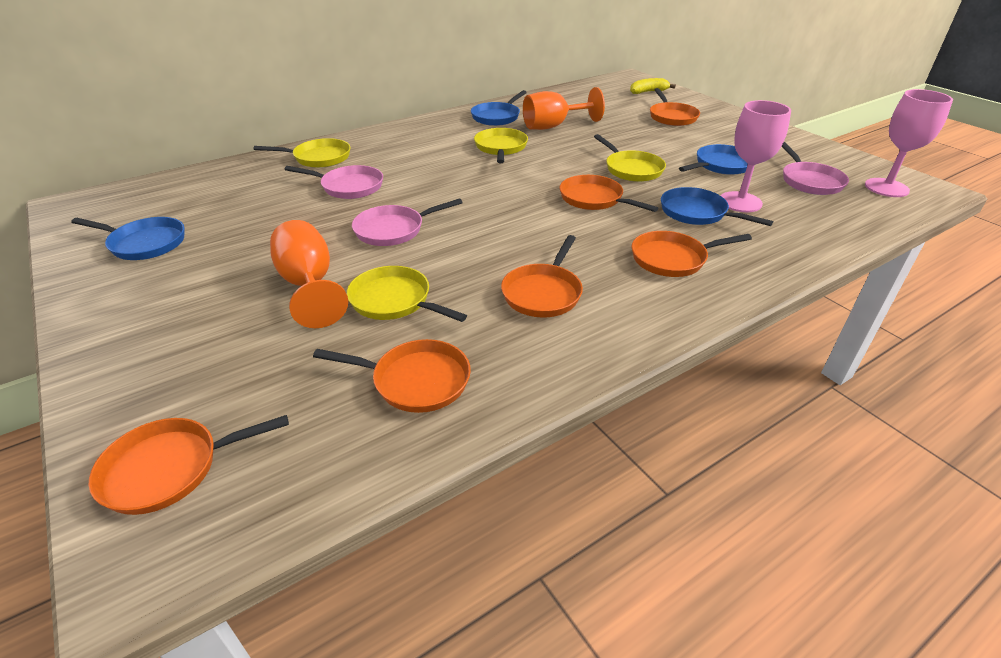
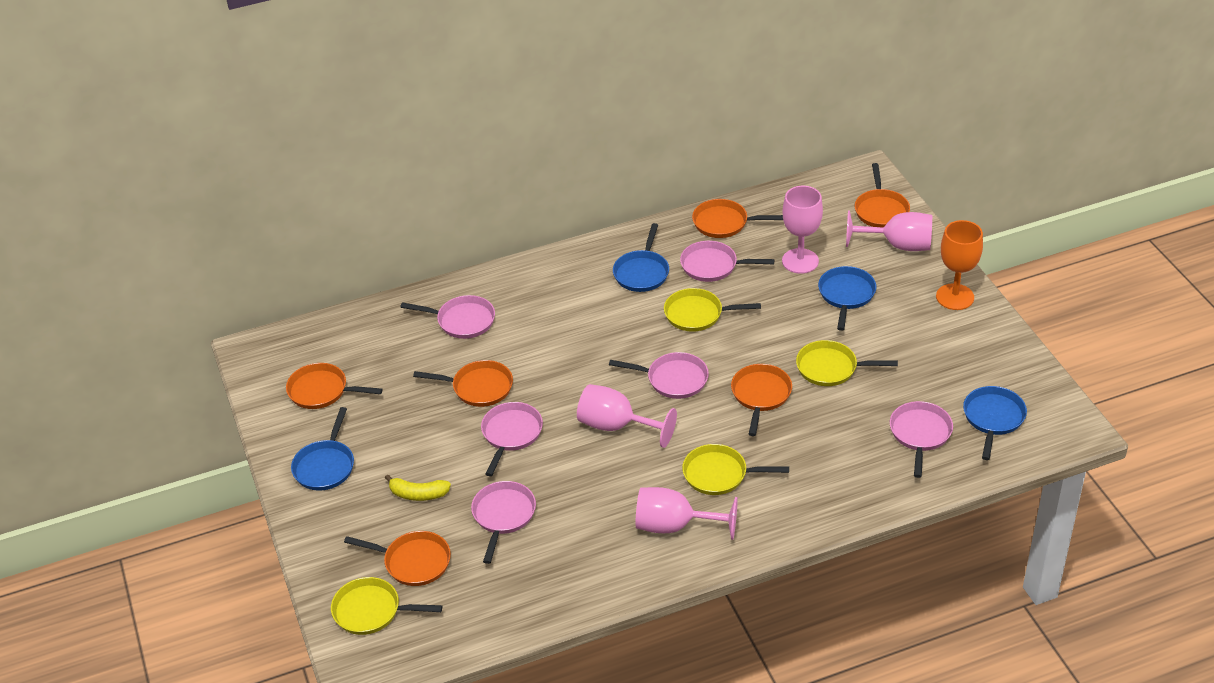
orange goblet: 2 -> 1
pink goblet: 2 -> 4
pink pan: 3 -> 6

